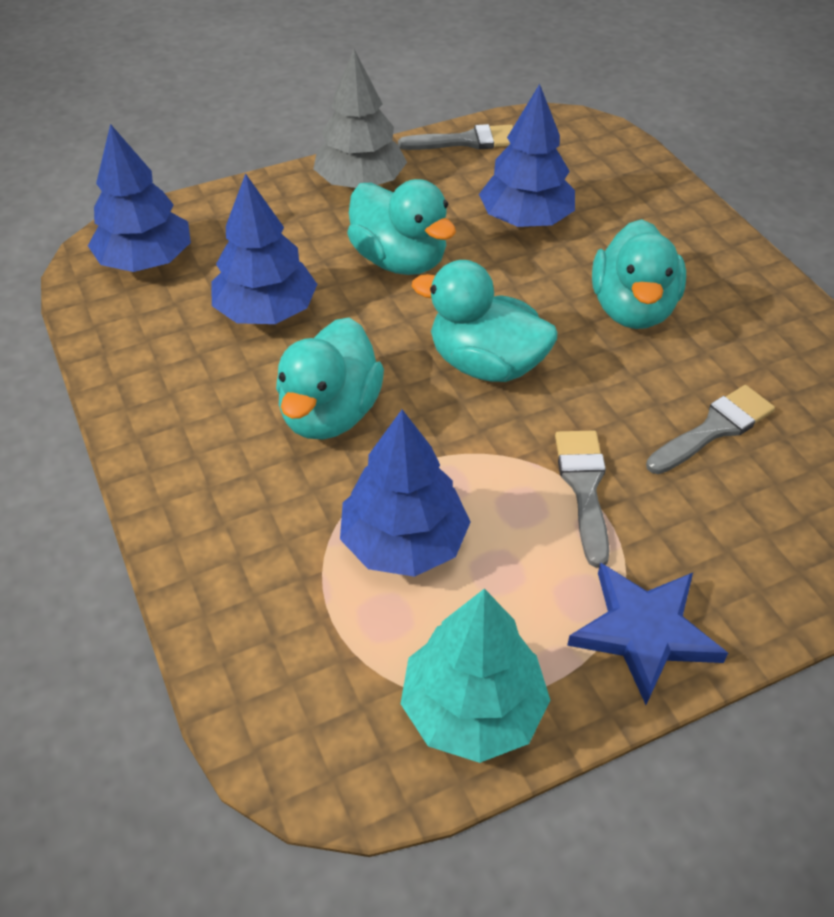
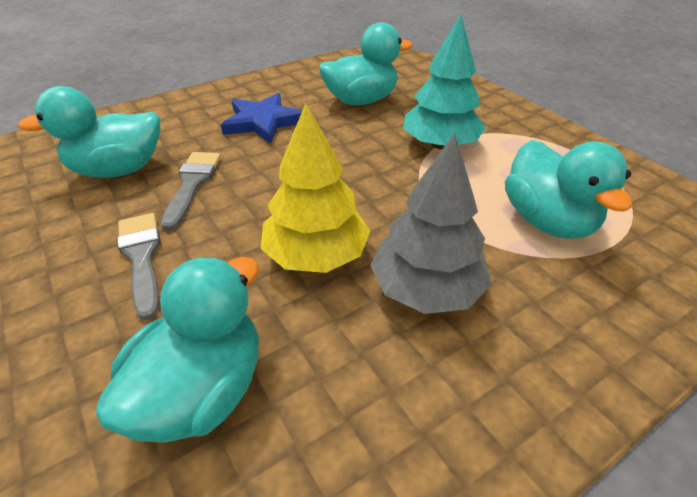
blue tree: 4 -> 0
grey brush: 3 -> 2
yellow tree: 0 -> 1

